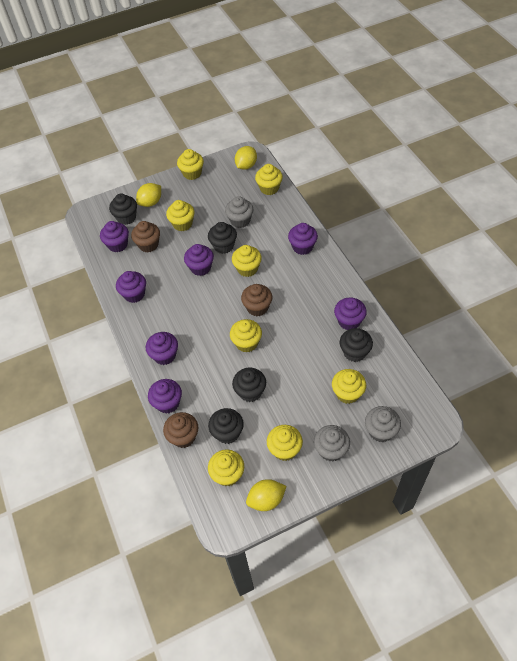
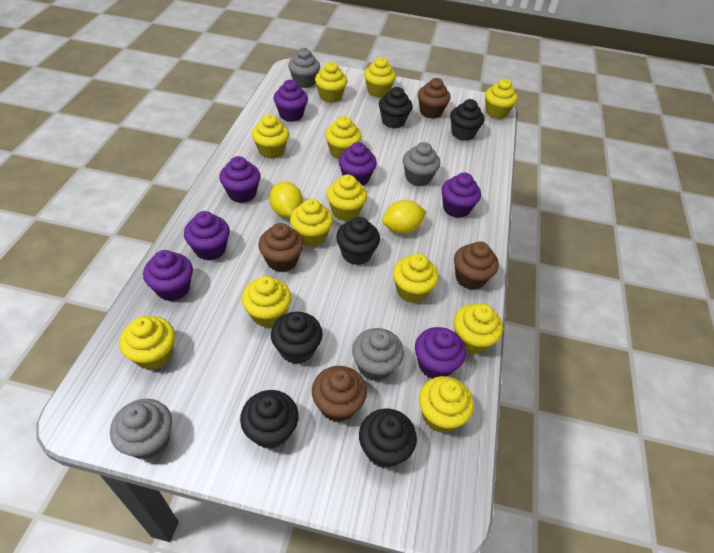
black cupcake: 5 -> 6
brown cupcake: 3 -> 4
grey cupcake: 3 -> 4
yellow cupcake: 8 -> 12
yellow lemon: 3 -> 2

